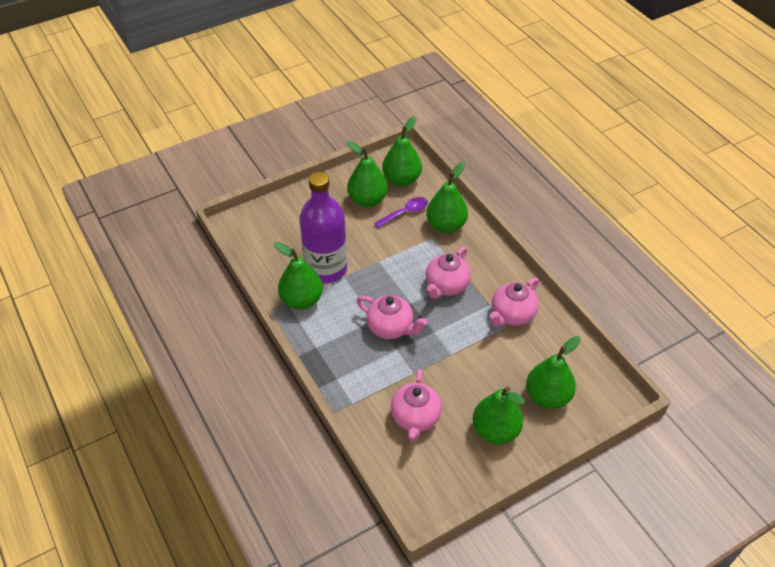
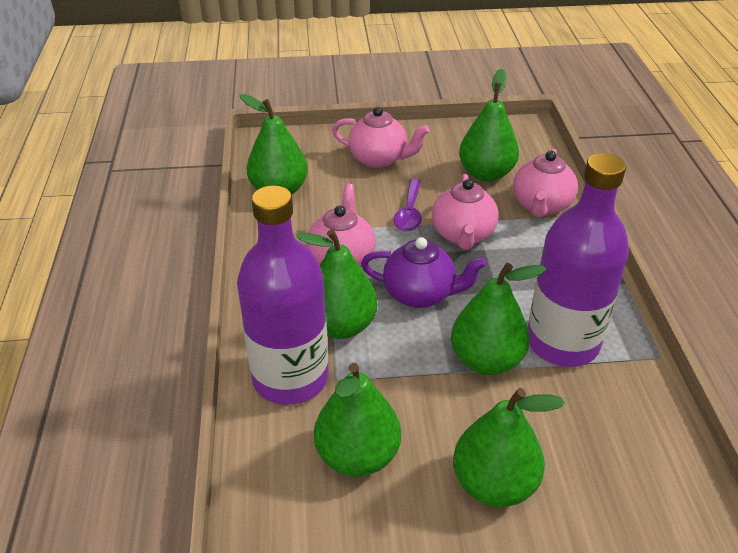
purple bottle: 1 -> 2
purple teapot: 0 -> 1

